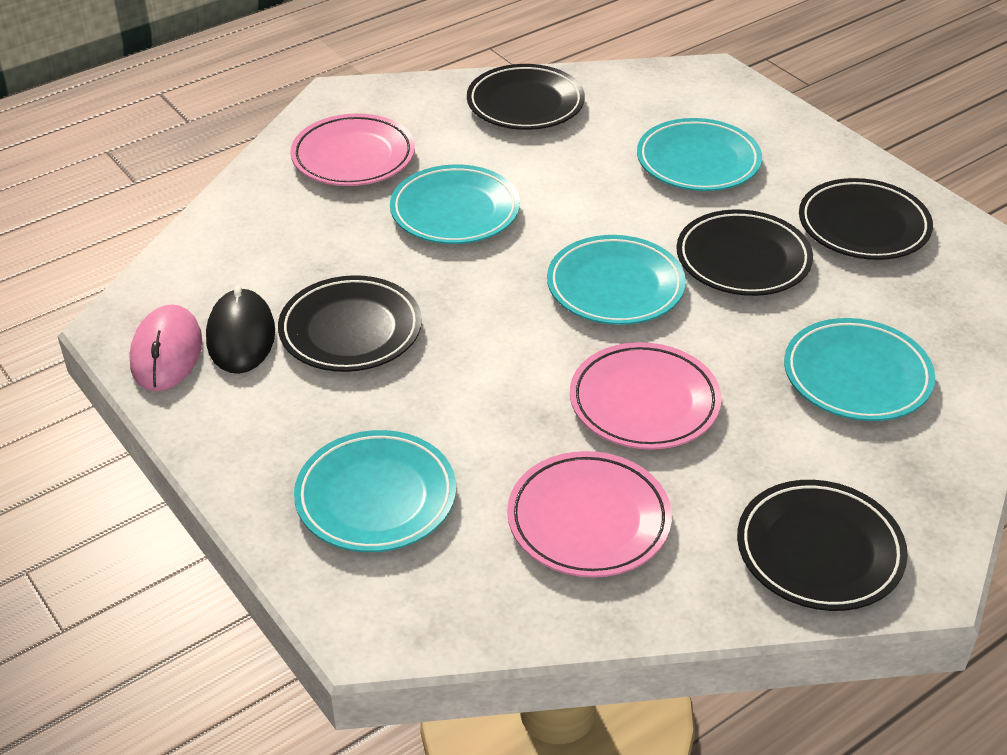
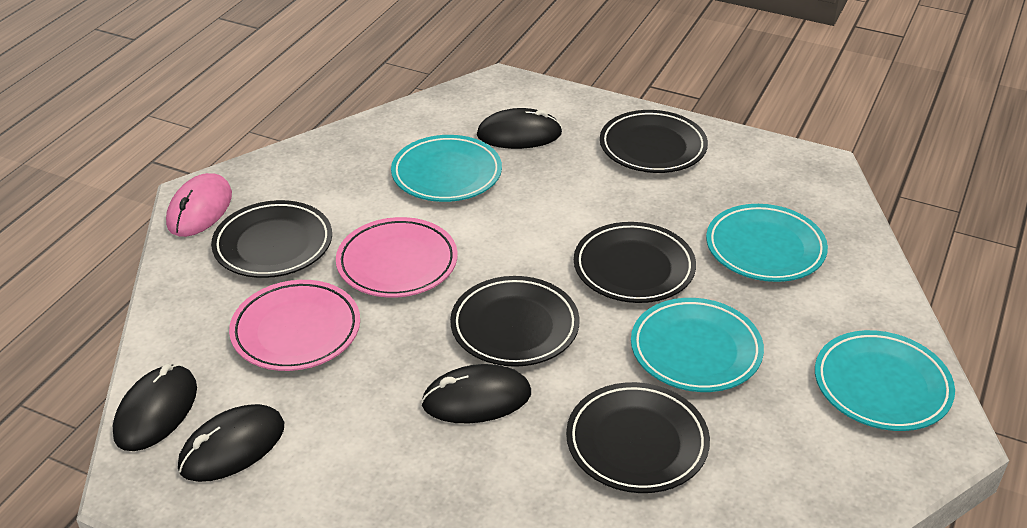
black mouse: 1 -> 4
pink plate: 3 -> 2
turquoise plate: 5 -> 4

